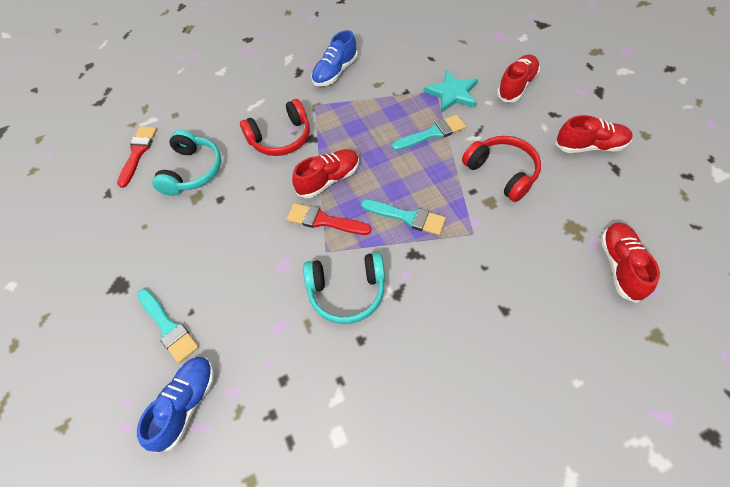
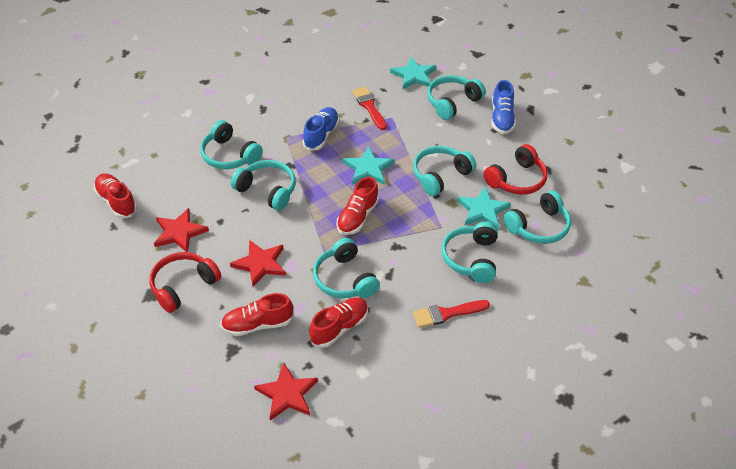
red star: 0 -> 3
turquoise brush: 3 -> 0
turquoise headphones: 2 -> 7
turquoise star: 1 -> 3

